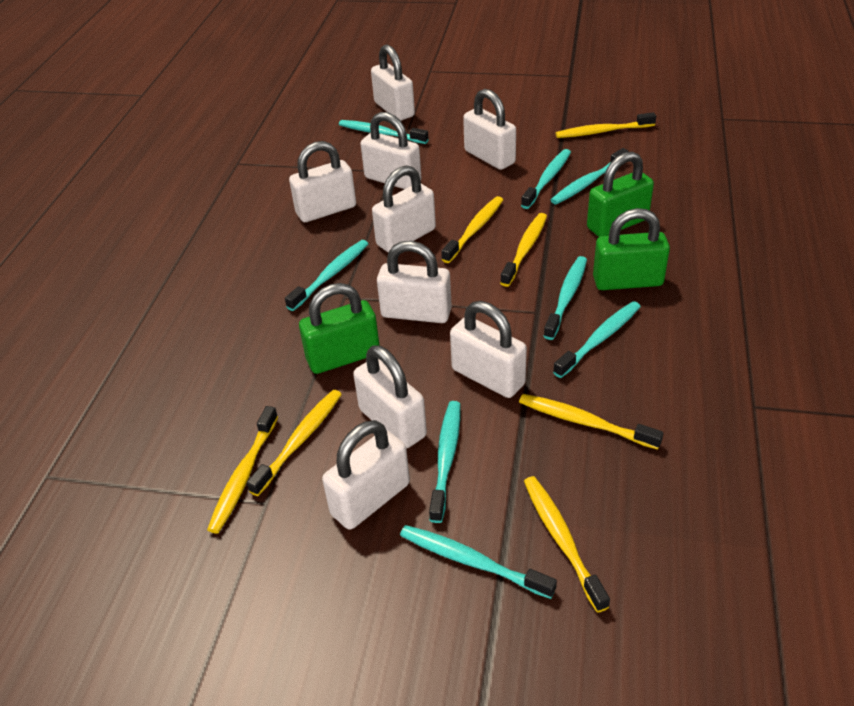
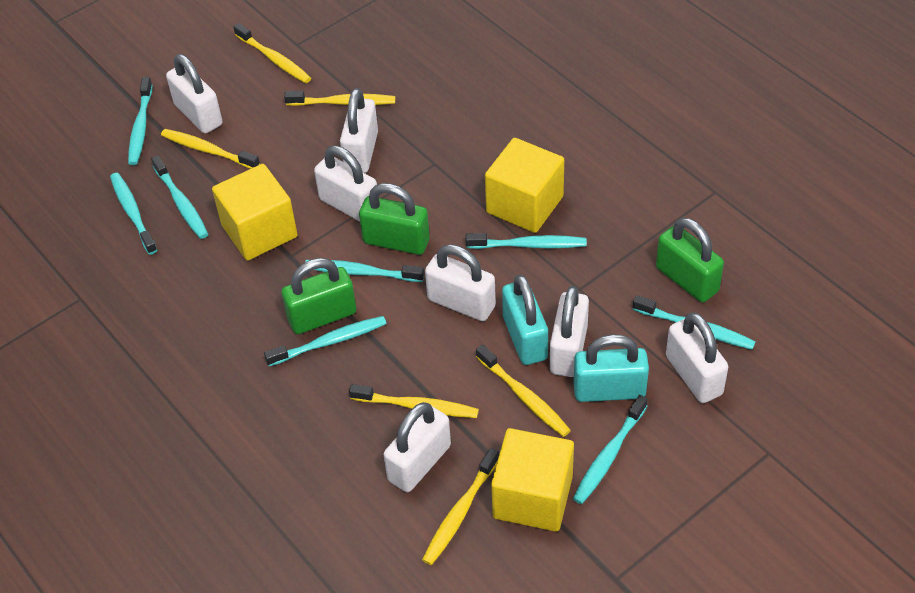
turquoise padlock: 0 -> 2
white padlock: 9 -> 7
yellow cube: 0 -> 3
yellow toothbrush: 7 -> 6

